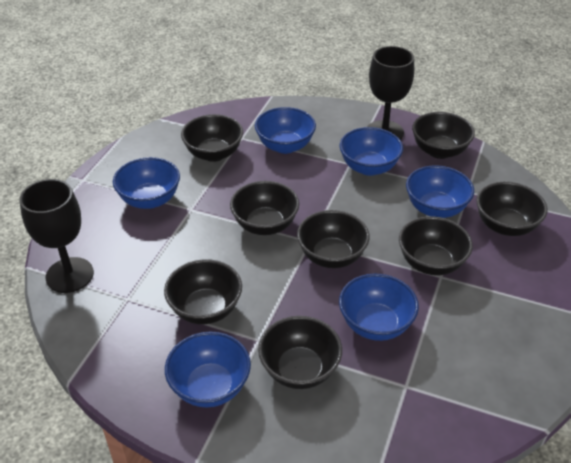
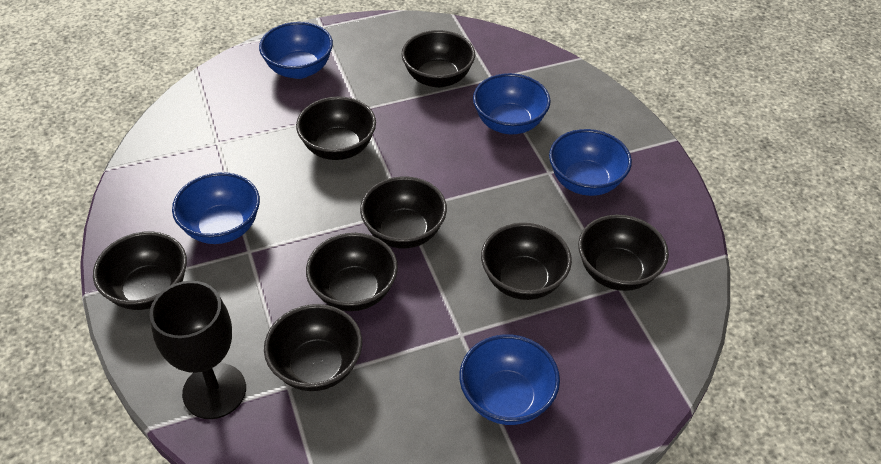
black goblet: 2 -> 1
blue bowl: 6 -> 5

